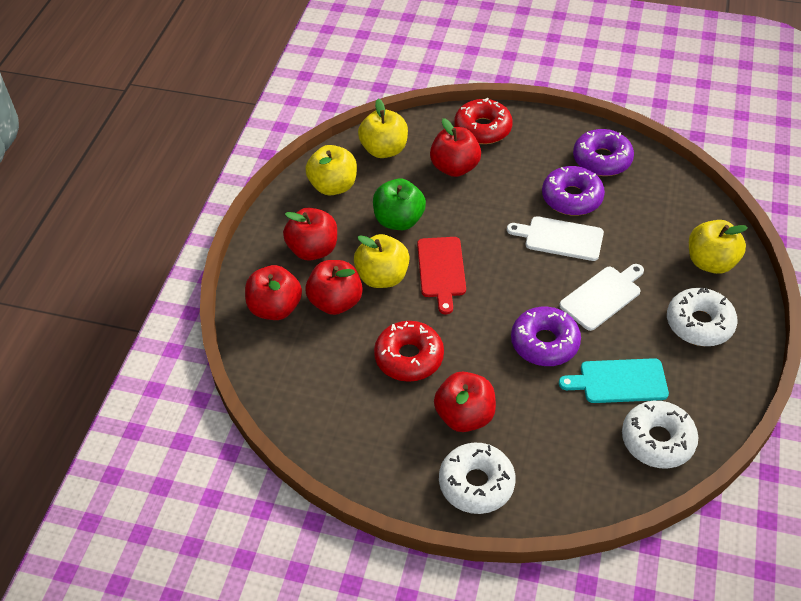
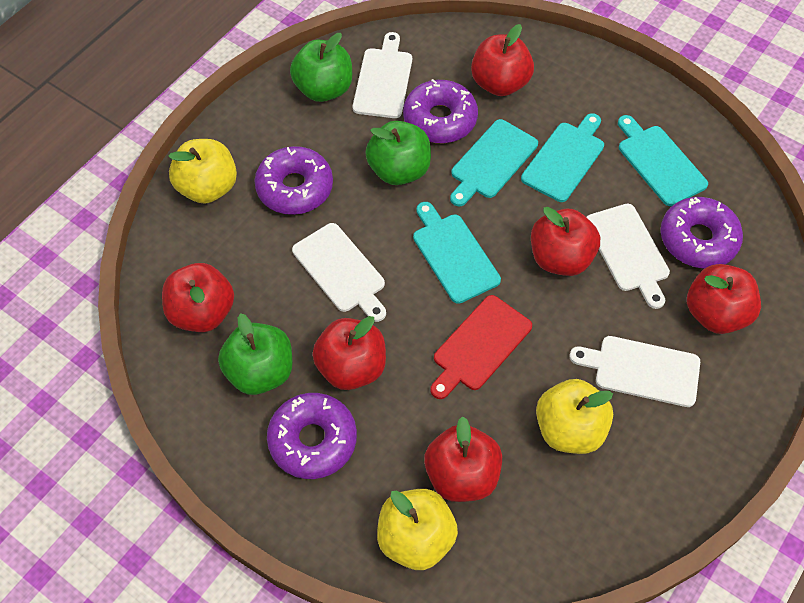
green apple: 1 -> 3
purple donut: 3 -> 4
red apple: 5 -> 6
red donut: 2 -> 0
turquoise cutting board: 1 -> 4
white cutting board: 2 -> 4
white donut: 3 -> 0
yellow apple: 4 -> 3

